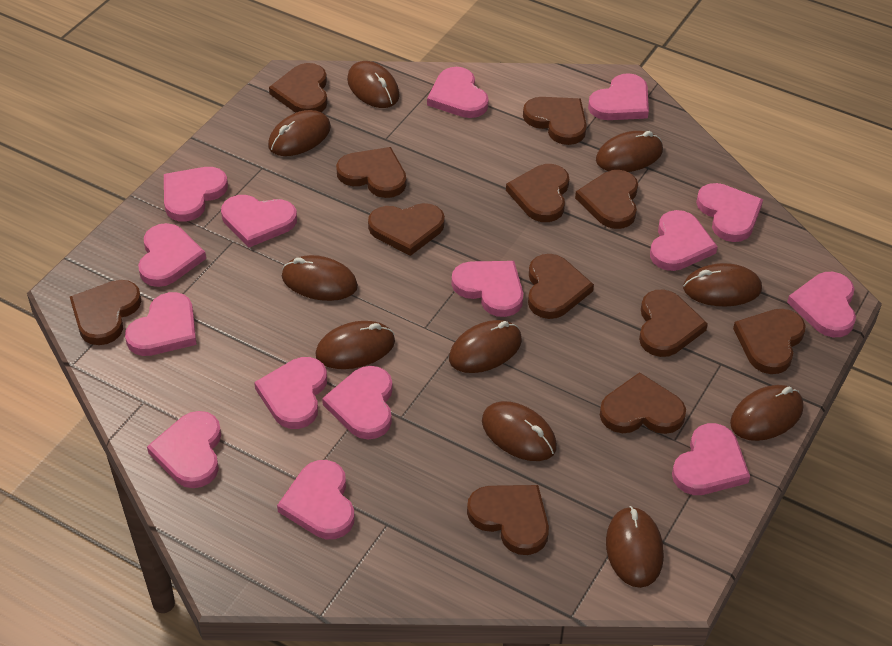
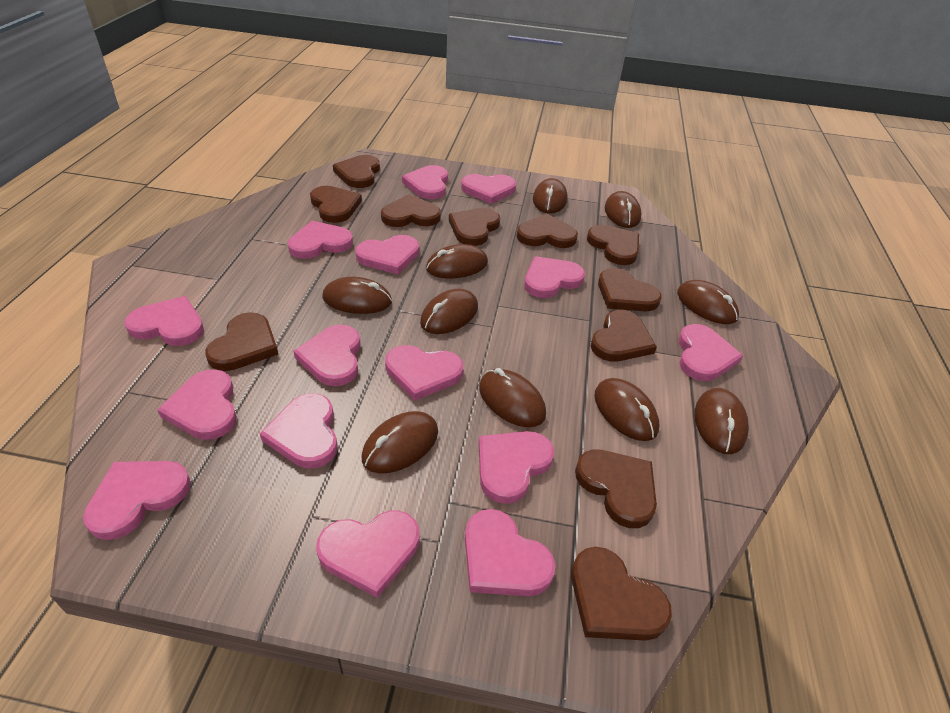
brown heart: 12 -> 11

